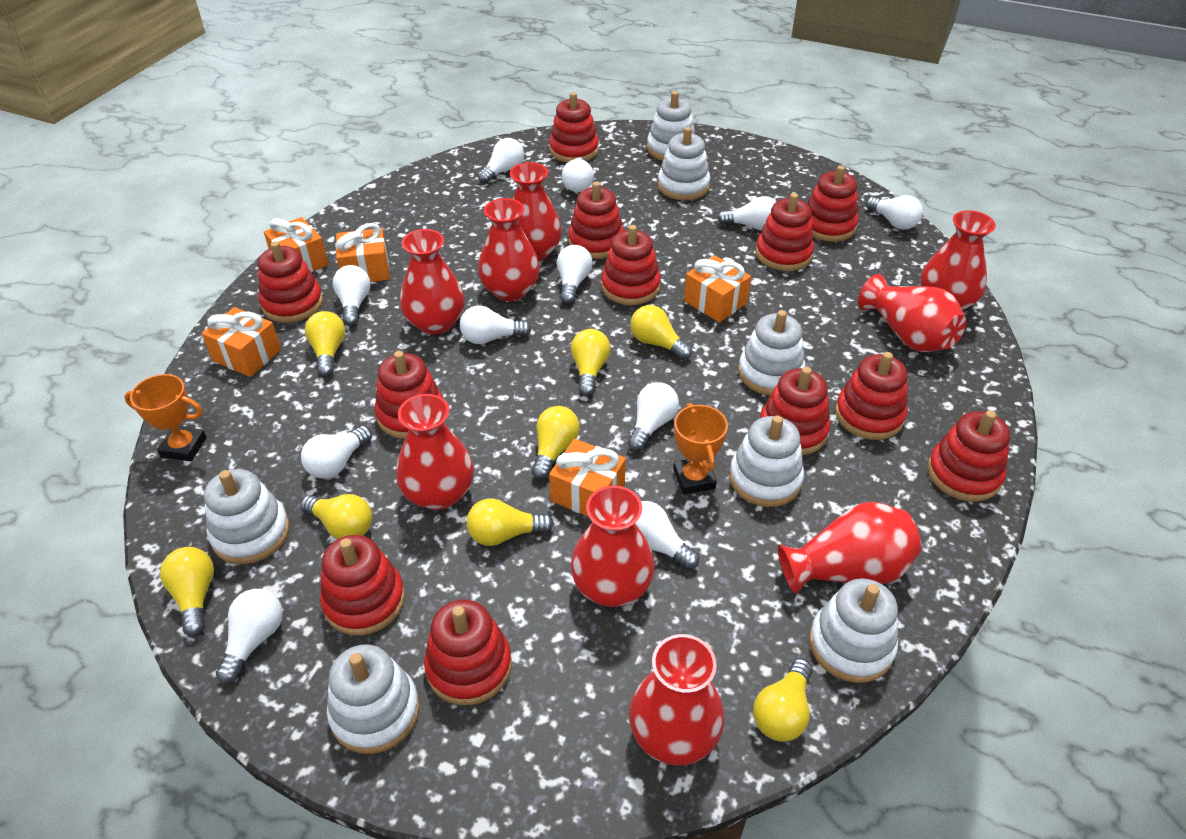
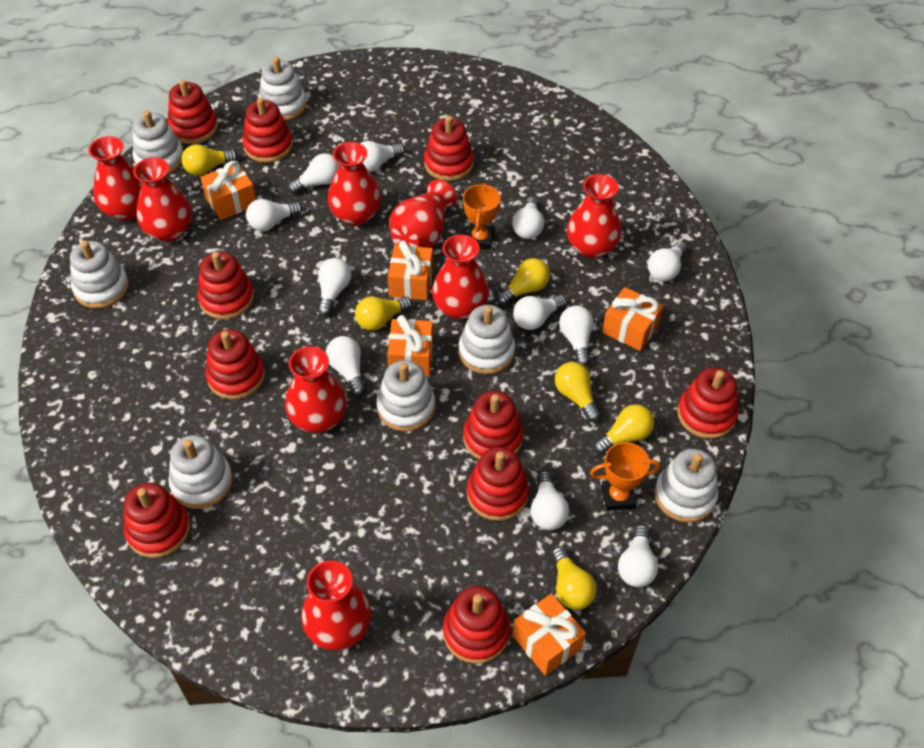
red stacking toy: 12 -> 10
red vase: 9 -> 8
yellow light bulb: 8 -> 6

